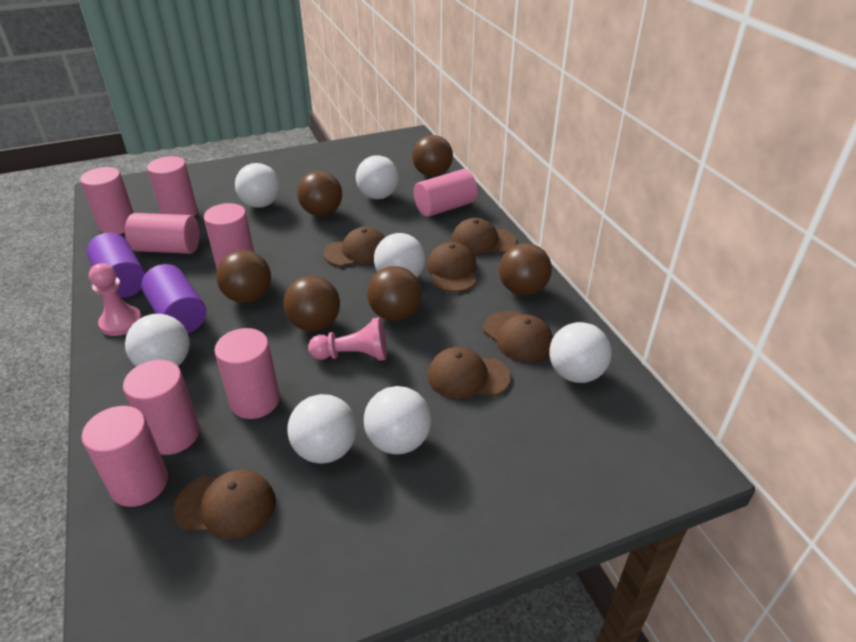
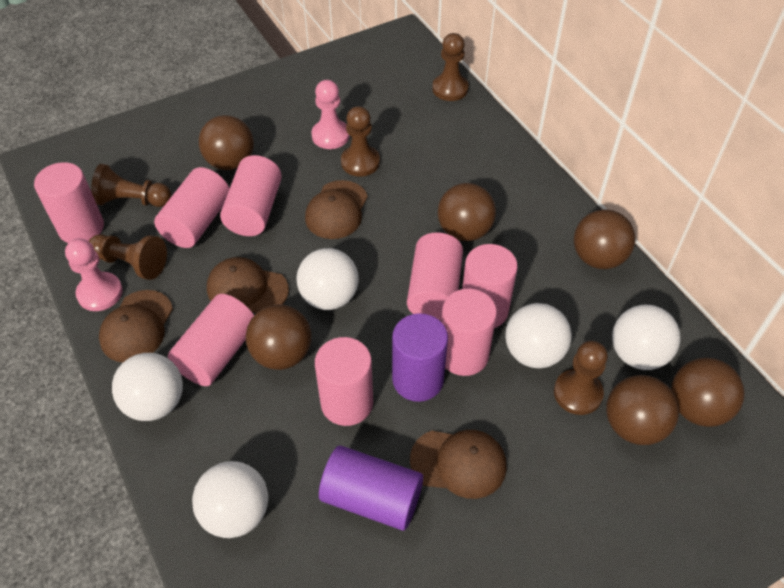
brown cap: 6 -> 4
brown pawn: 0 -> 5
white ball: 7 -> 5

